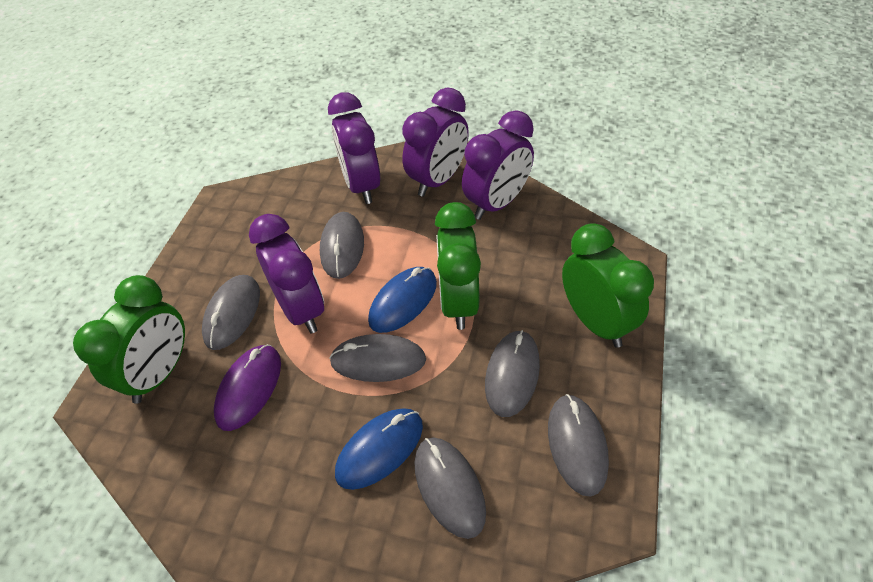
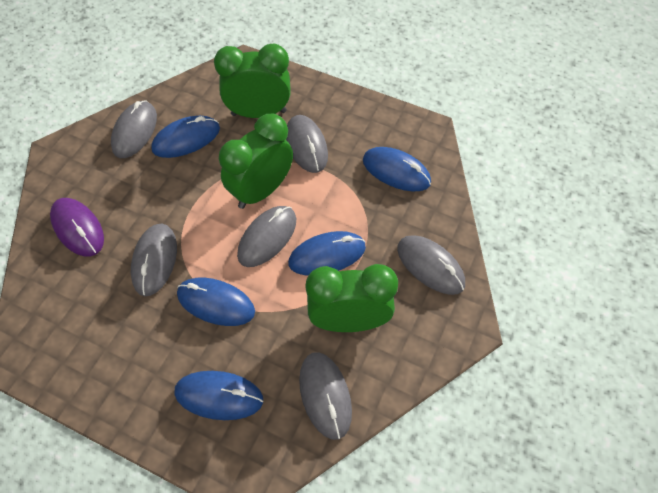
blue mouse: 2 -> 5
purple clock: 4 -> 0

